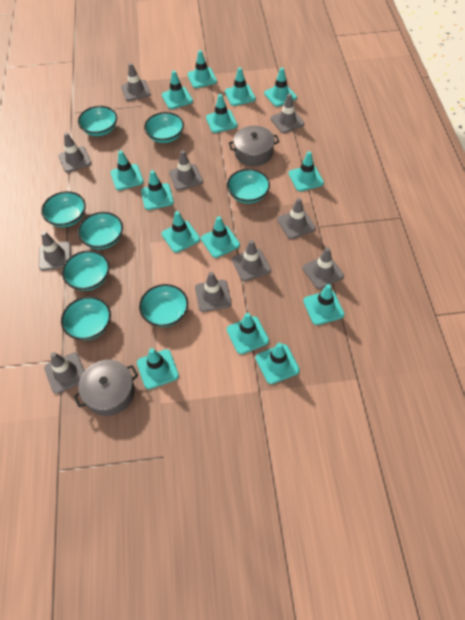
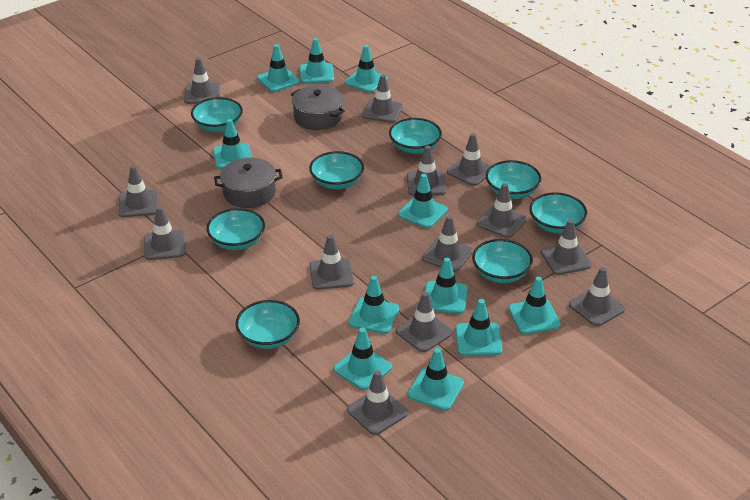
grey traffic cone: 10 -> 13
turquoise traffic cone: 14 -> 11

